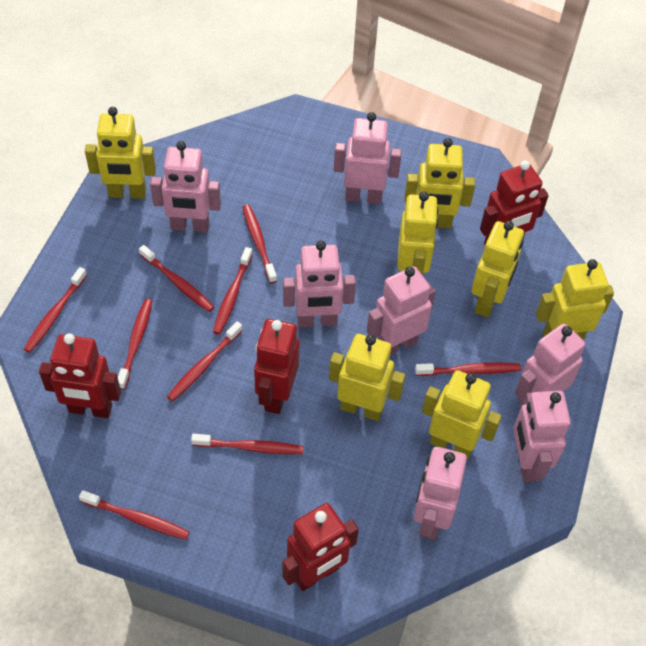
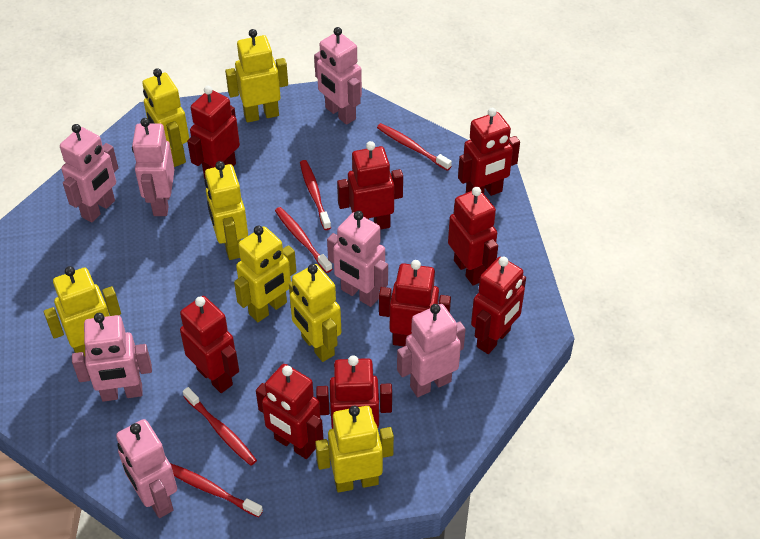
red robot: 4 -> 9
red toothbrush: 9 -> 5

